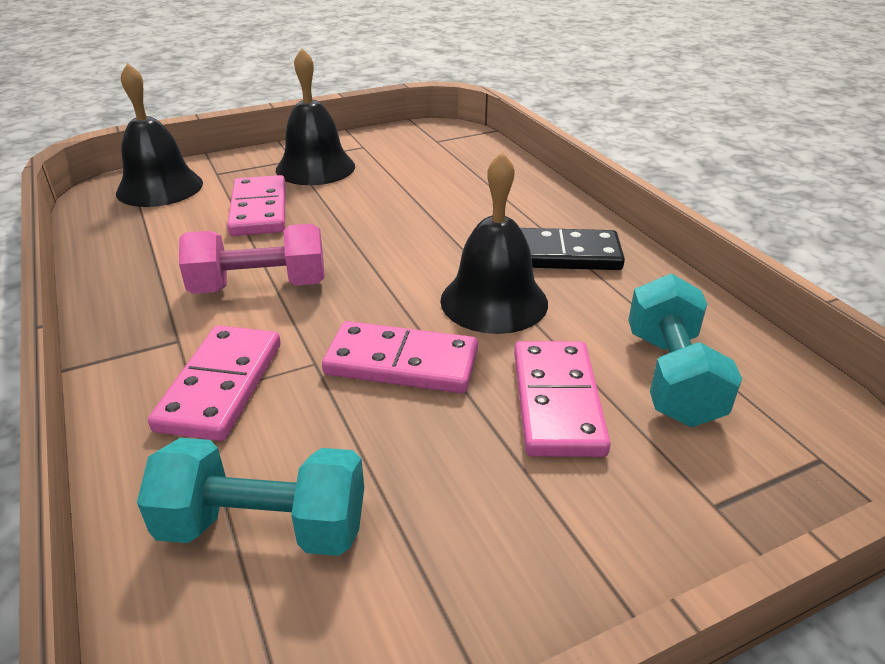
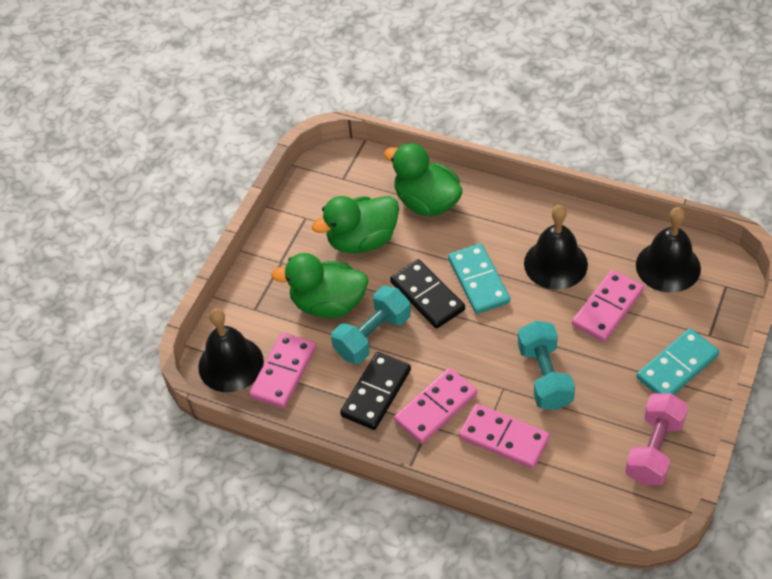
black domino: 1 -> 2
green duck: 0 -> 3
turquoise domino: 0 -> 2

